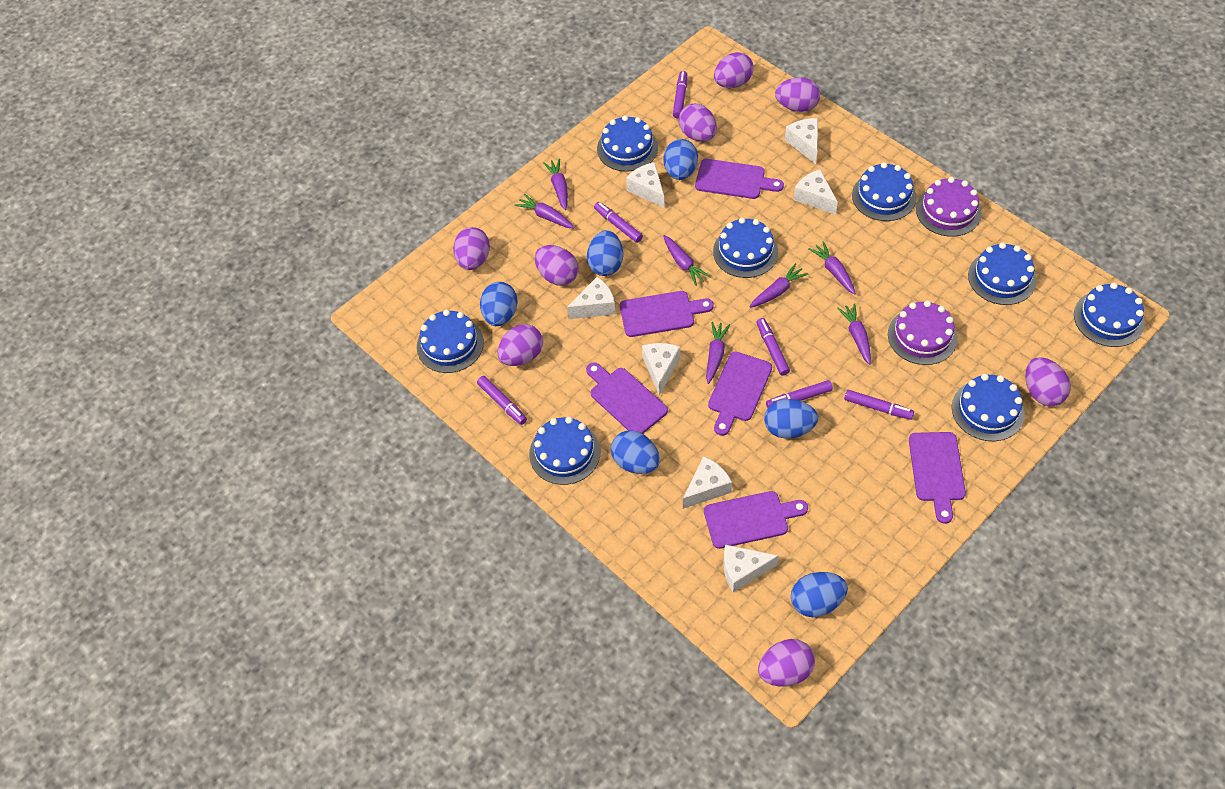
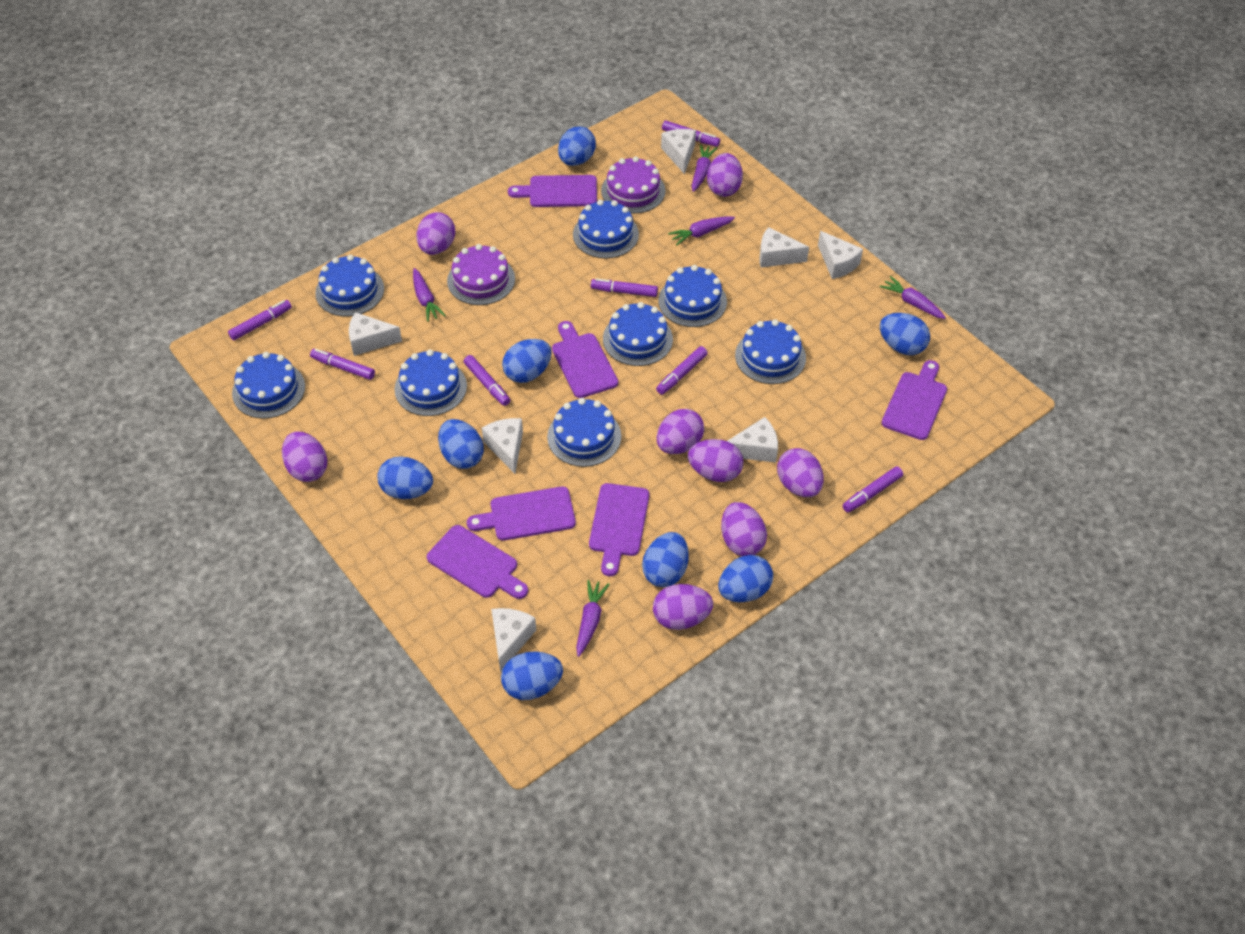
blue egg: 6 -> 8
purple carrot: 7 -> 5
purple marker: 6 -> 7

